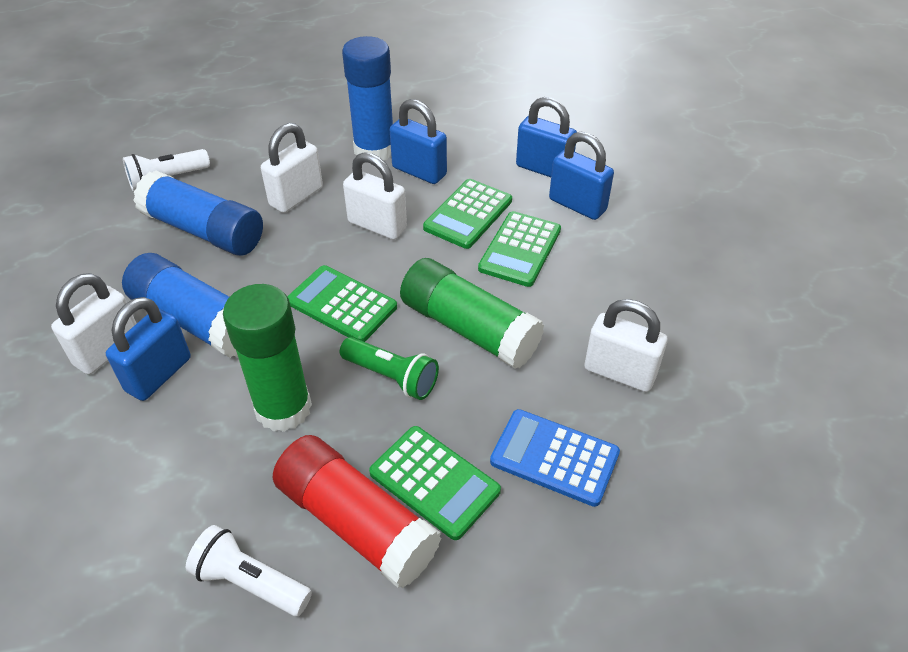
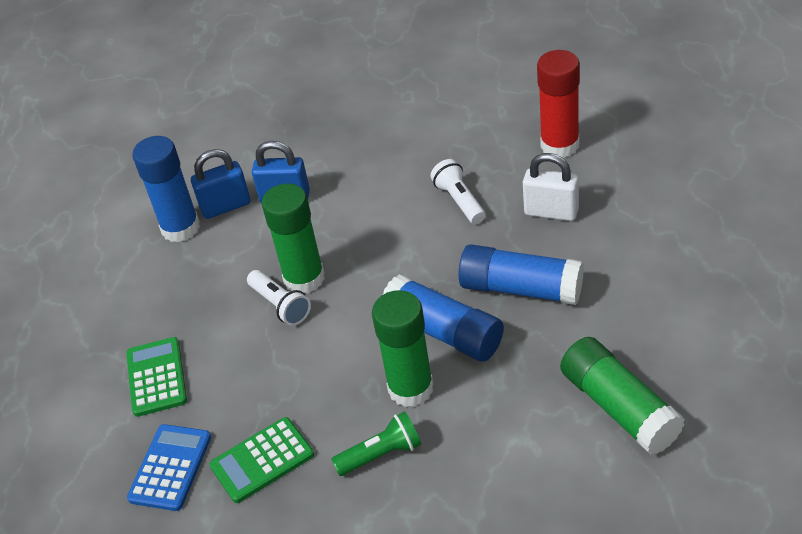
blue padlock: 4 -> 2
green calculator: 4 -> 2
green glue stick: 2 -> 3
white padlock: 4 -> 1

